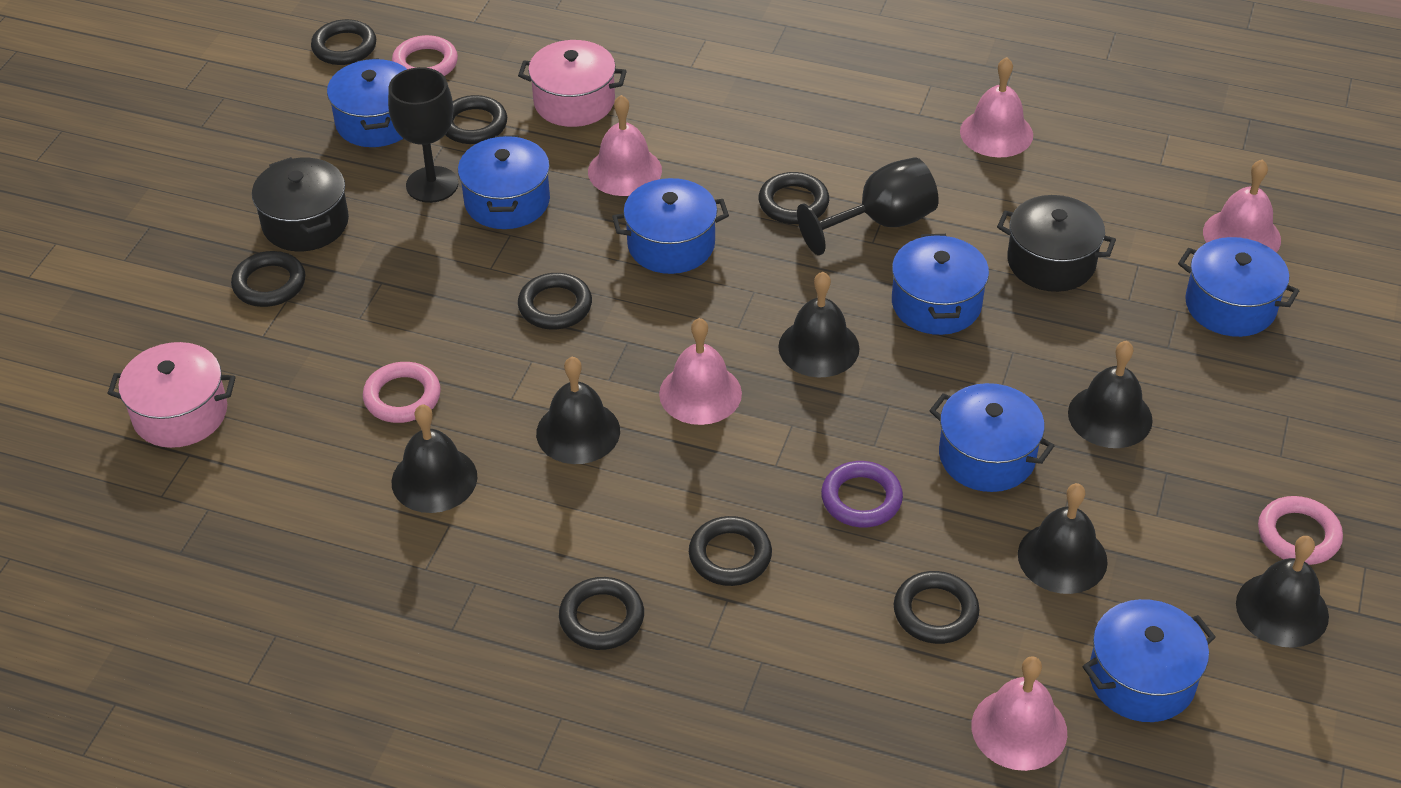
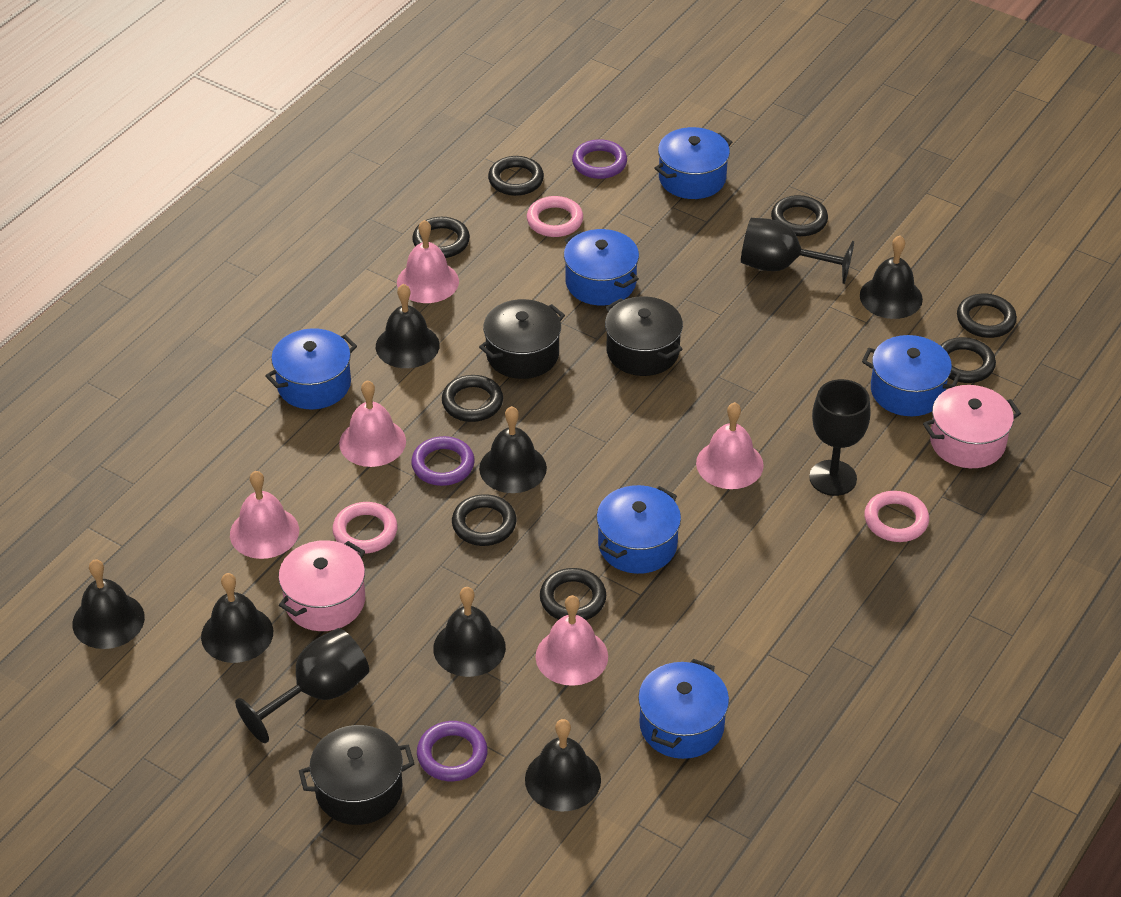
black bell: 6 -> 7
black goblet: 2 -> 3
black pot: 2 -> 3
blue pot: 7 -> 6
purple ring: 1 -> 3

